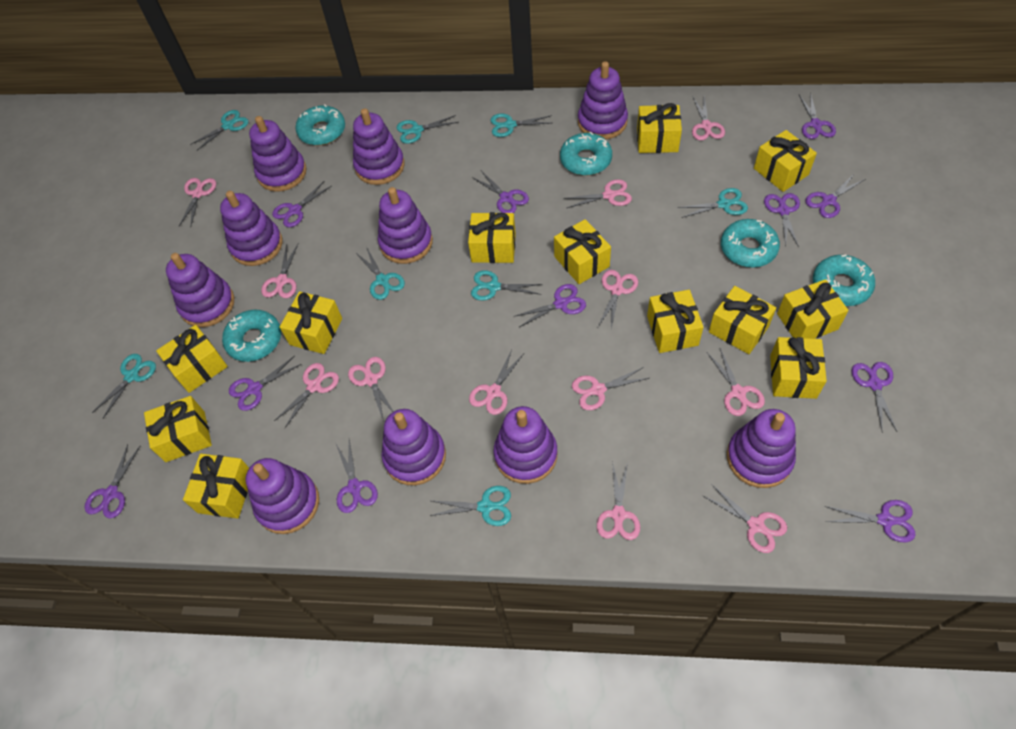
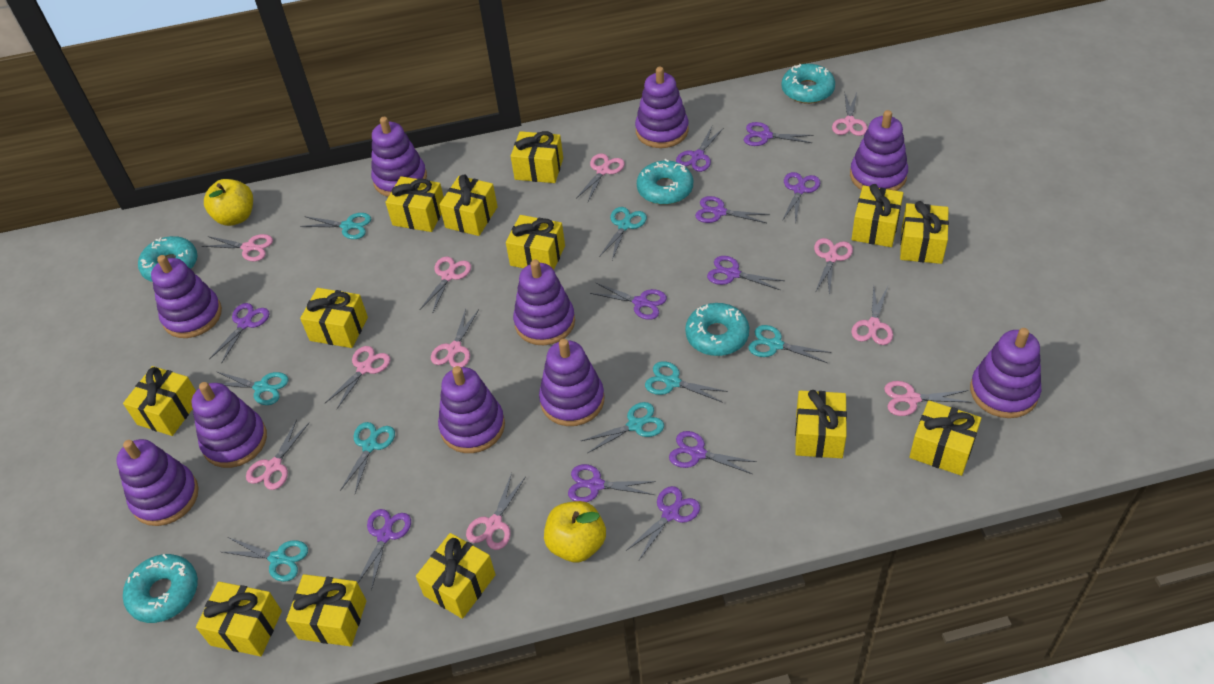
pink scissors: 12 -> 11
yellow apple: 0 -> 2
yellow gift: 12 -> 13

